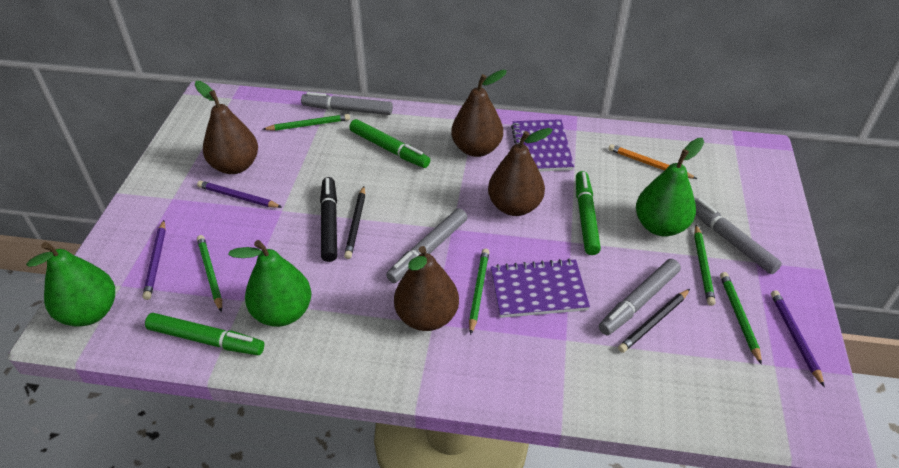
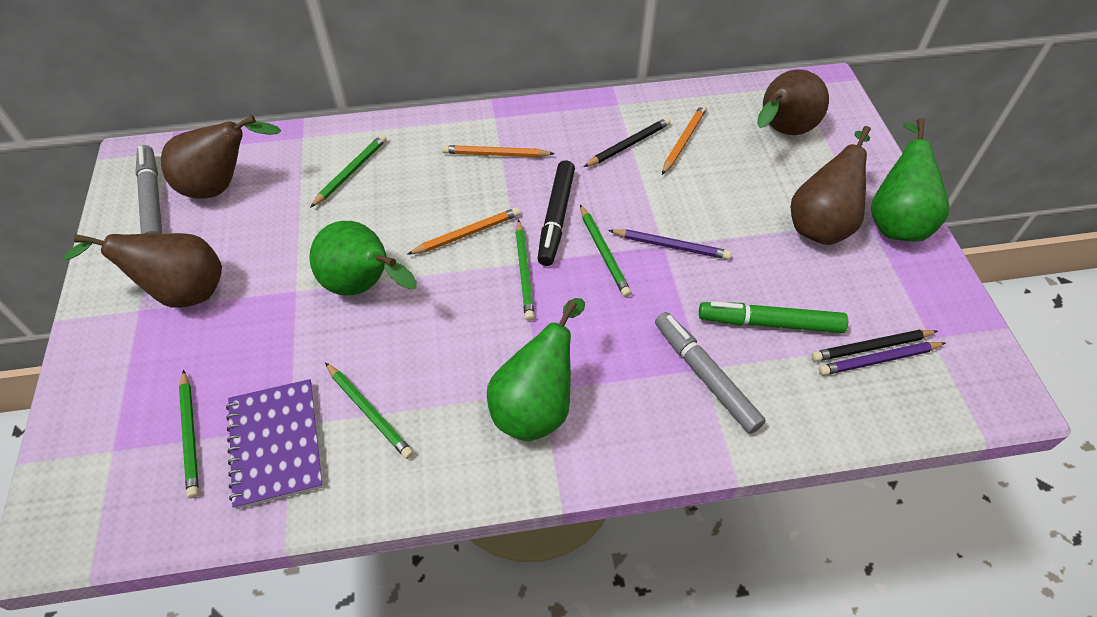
green marker: 3 -> 1
grey marker: 4 -> 2
orange pencil: 1 -> 3
purple notebook: 2 -> 1
purple pencil: 3 -> 2

